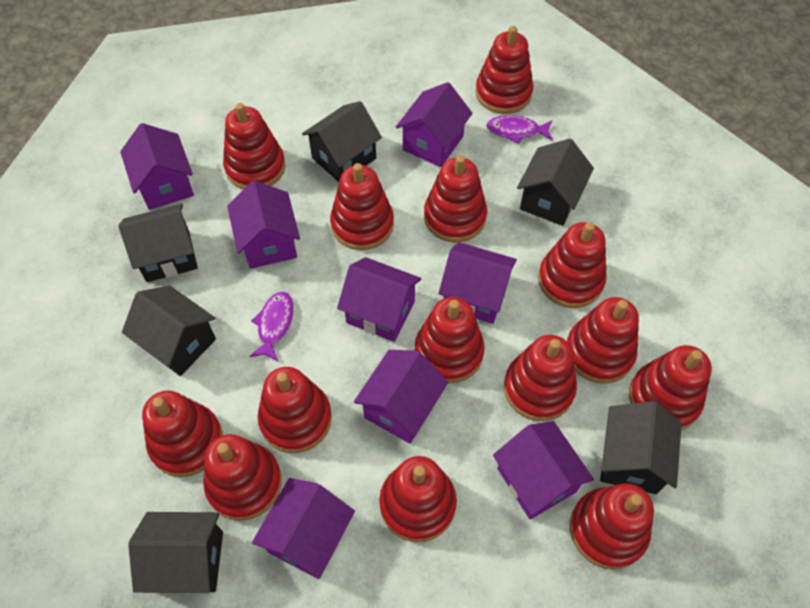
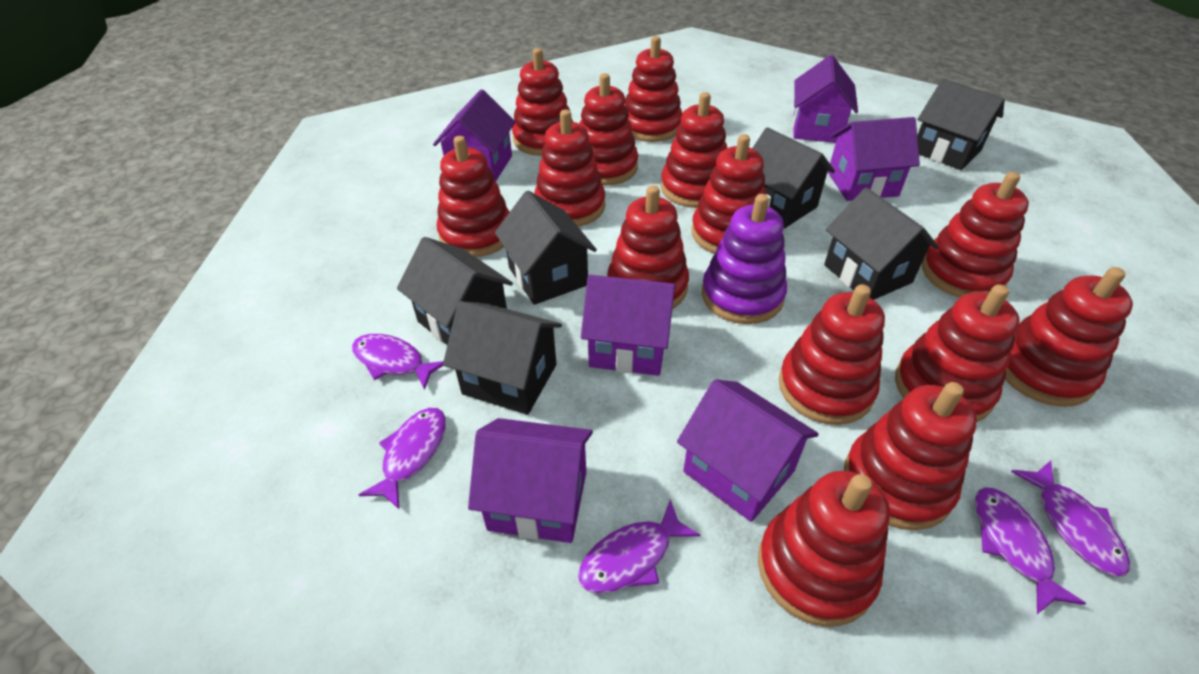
purple fish: 2 -> 5
purple house: 8 -> 6
purple stacking toy: 0 -> 1

